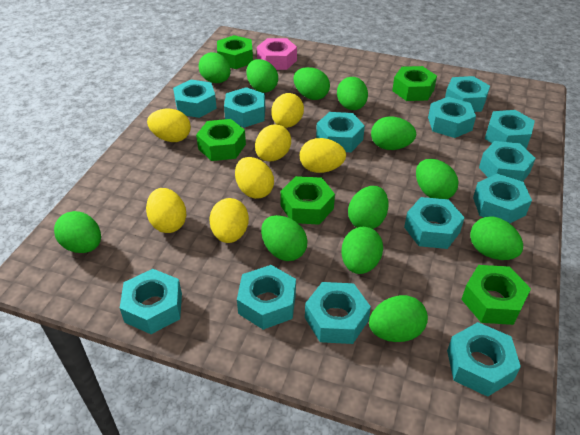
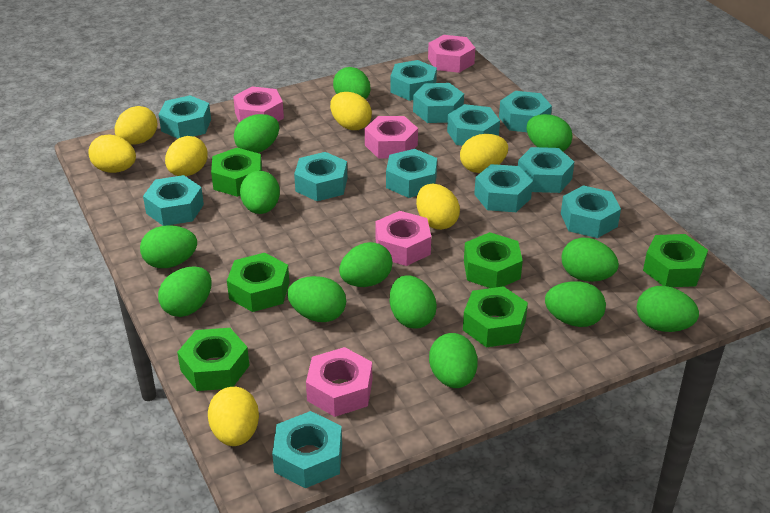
green egg: 12 -> 13
green nut: 5 -> 6
pink nut: 1 -> 5
turquoise nut: 13 -> 12

